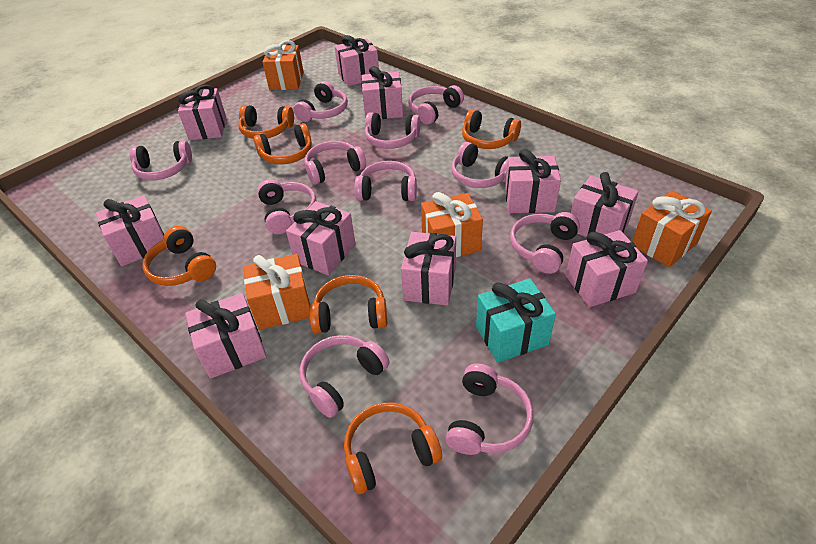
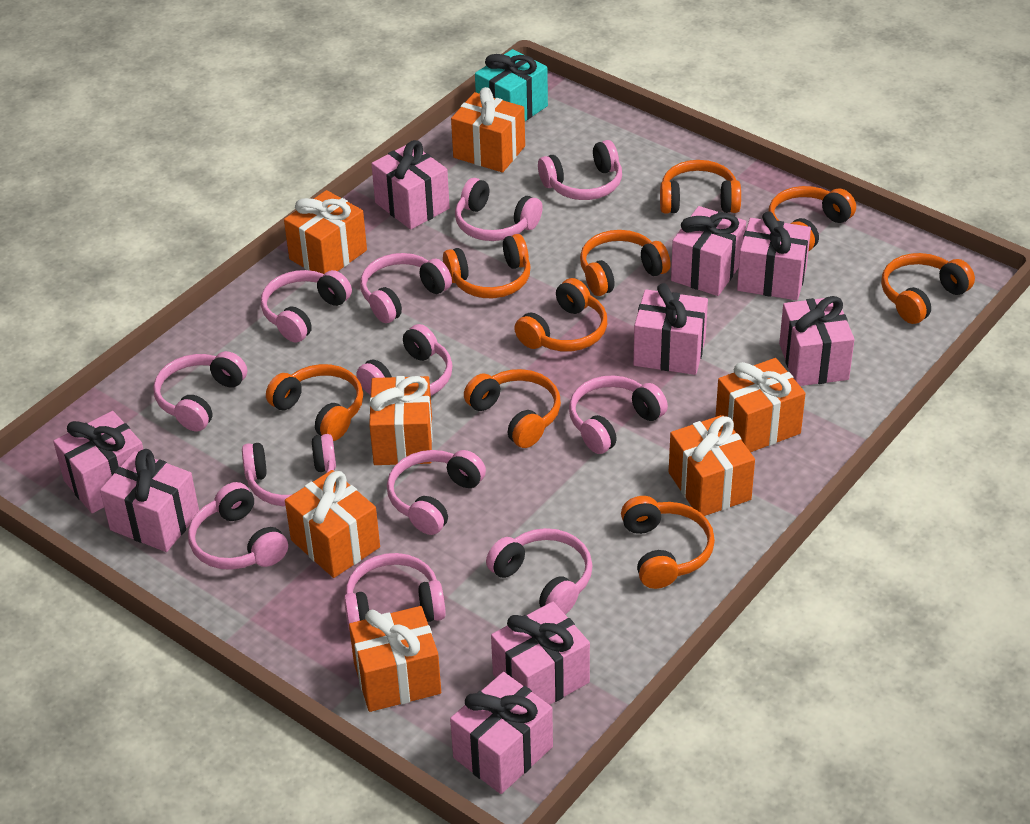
orange gift: 4 -> 7
orange headphones: 6 -> 9
pink gift: 10 -> 9
pink headphones: 11 -> 12

